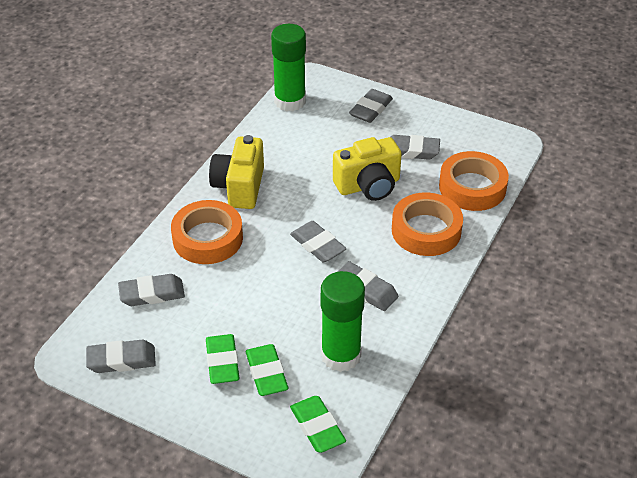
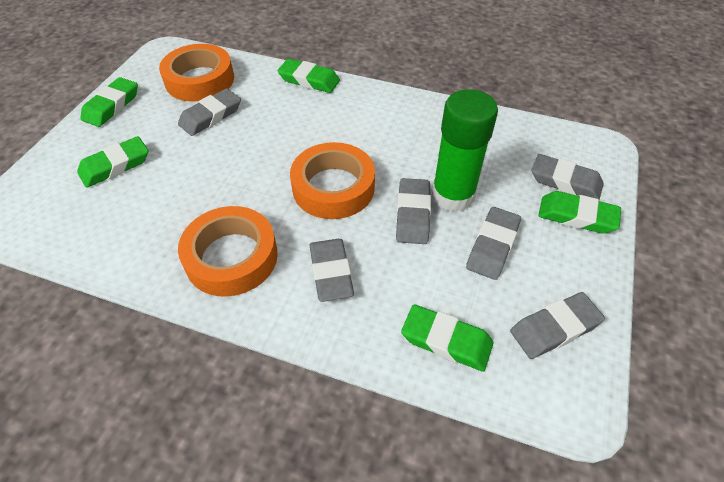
green eraser: 3 -> 5
green glue stick: 2 -> 1
yellow camera: 2 -> 0

